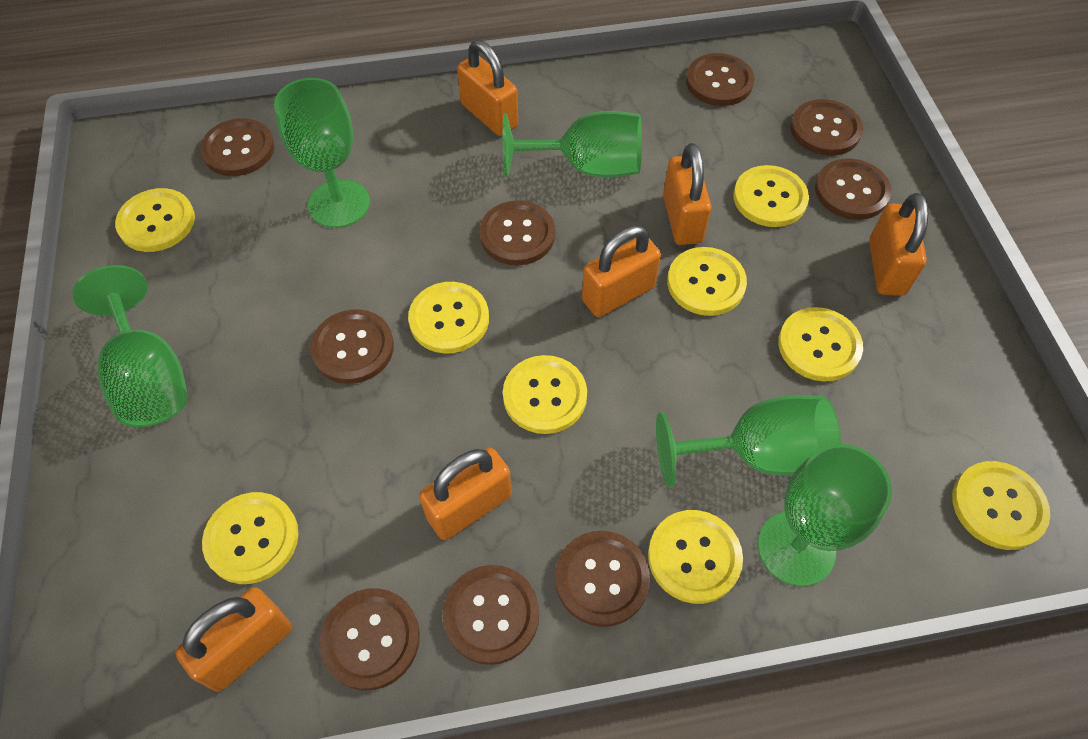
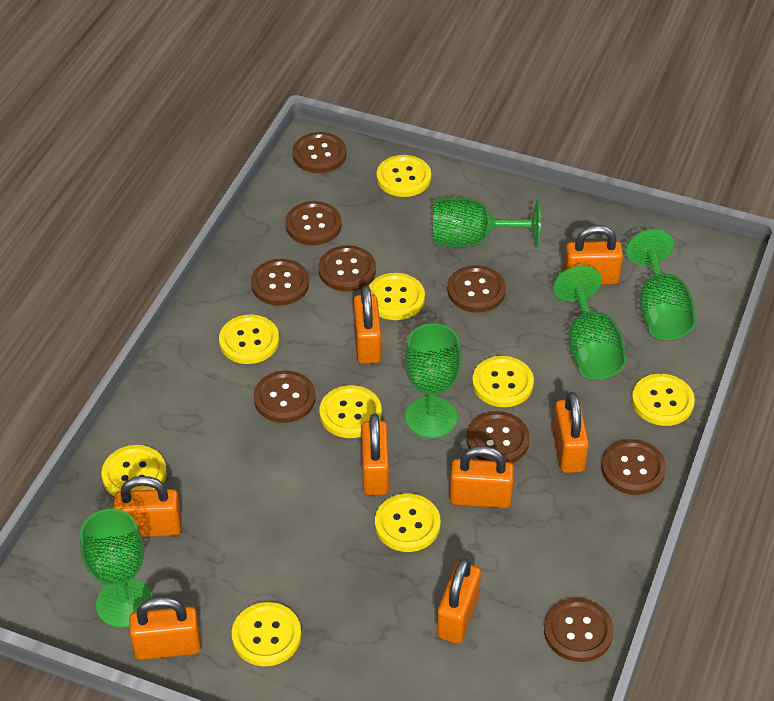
orange padlock: 6 -> 8

